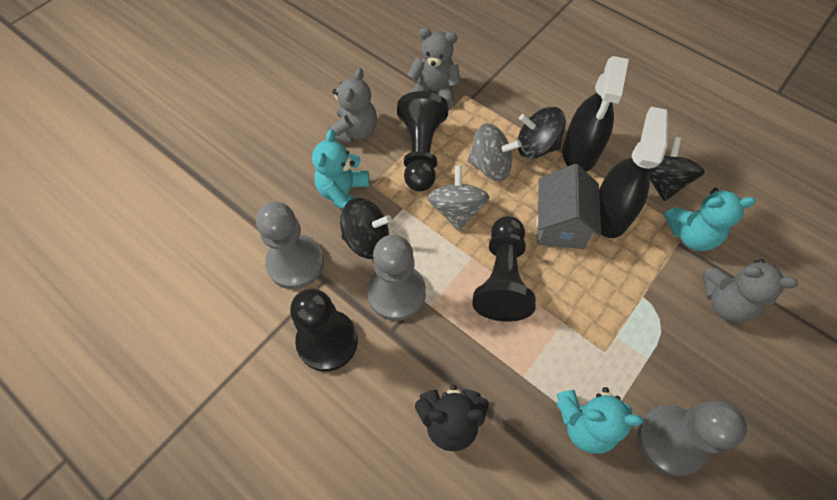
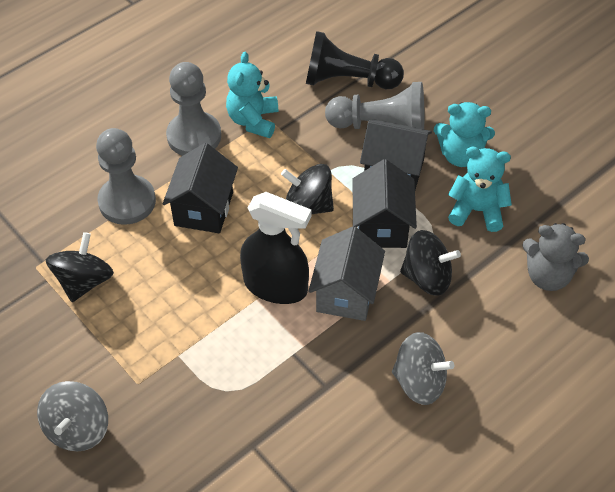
black house: 0 -> 3
black pawn: 3 -> 1
black spray bottle: 2 -> 1
black teddy bear: 1 -> 0
grey teddy bear: 3 -> 1

